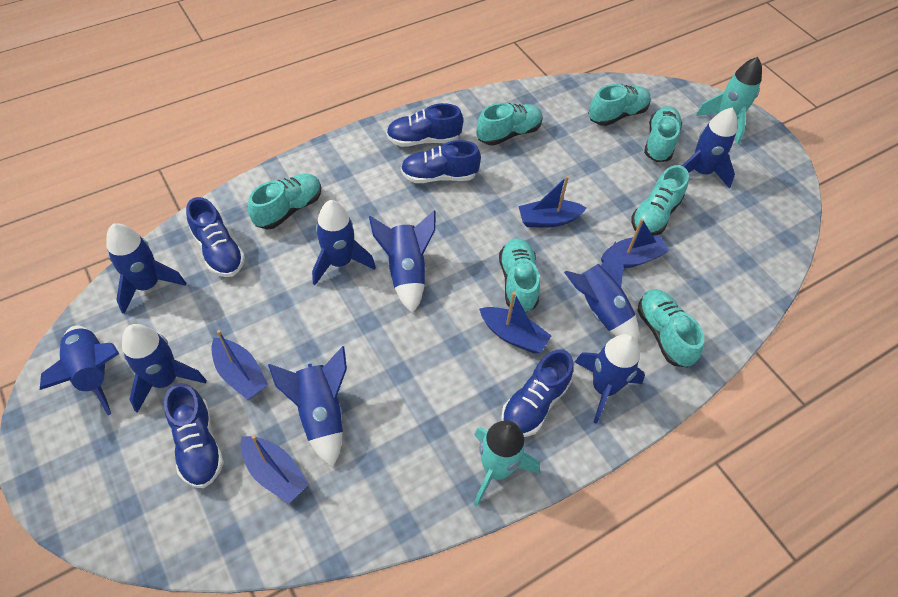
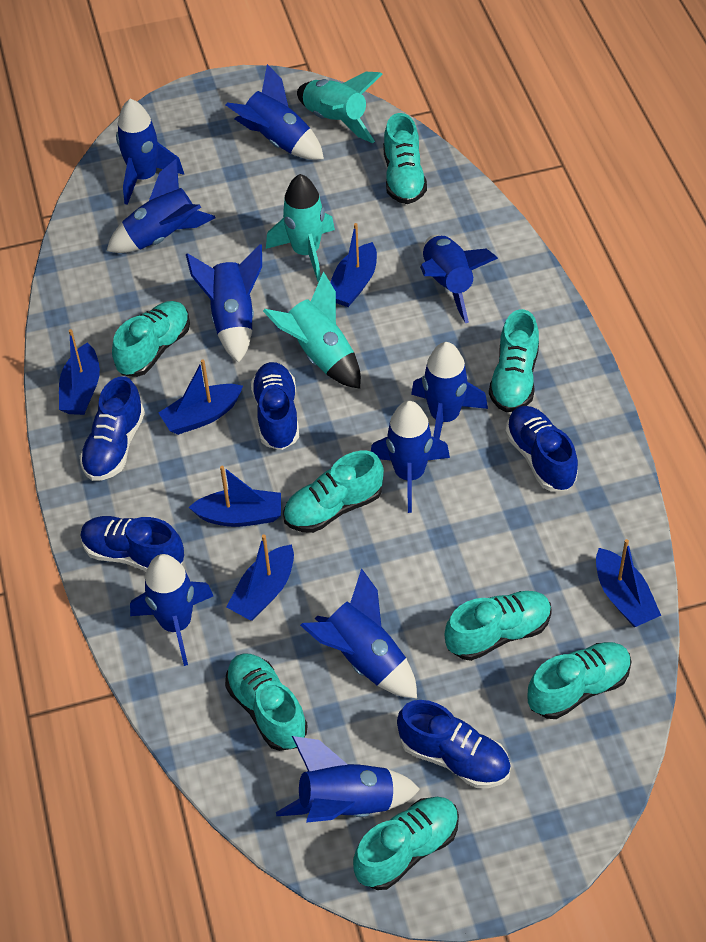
blue boat: 5 -> 6
blue rocket: 9 -> 10
turquoise rocket: 2 -> 3
turquoise shoe: 7 -> 8

